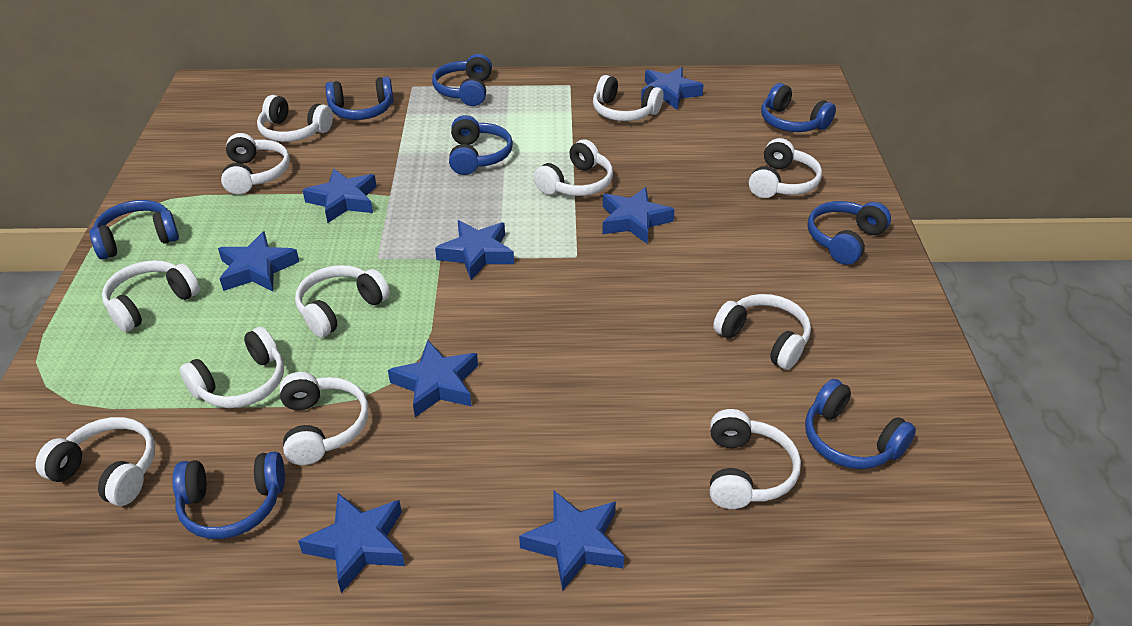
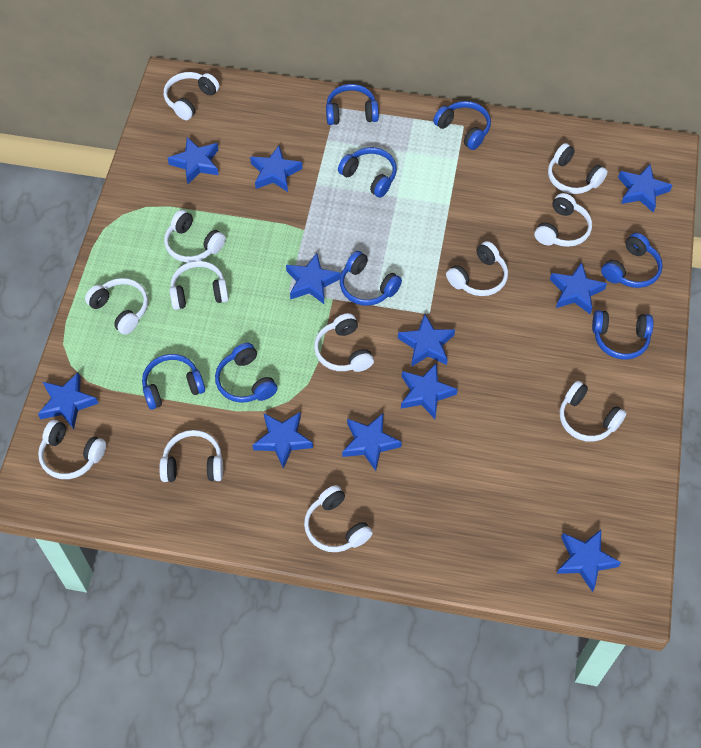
blue star: 8 -> 11

